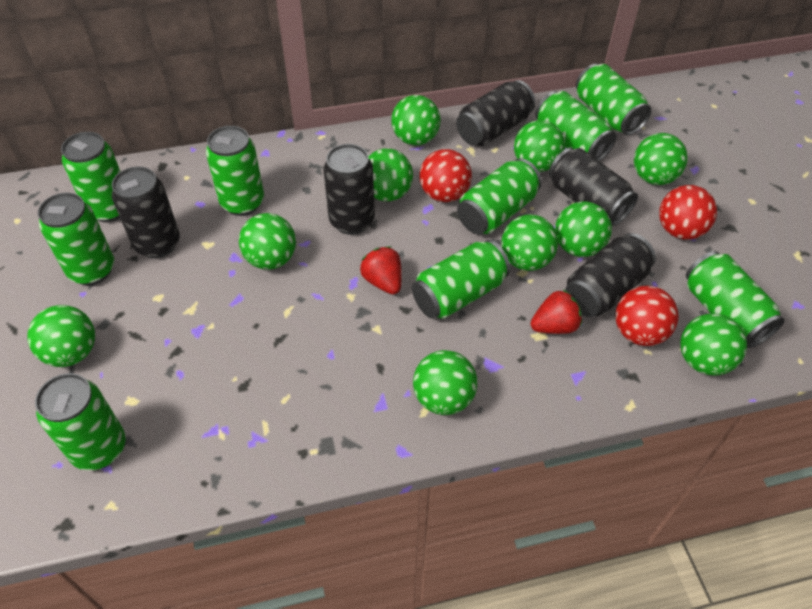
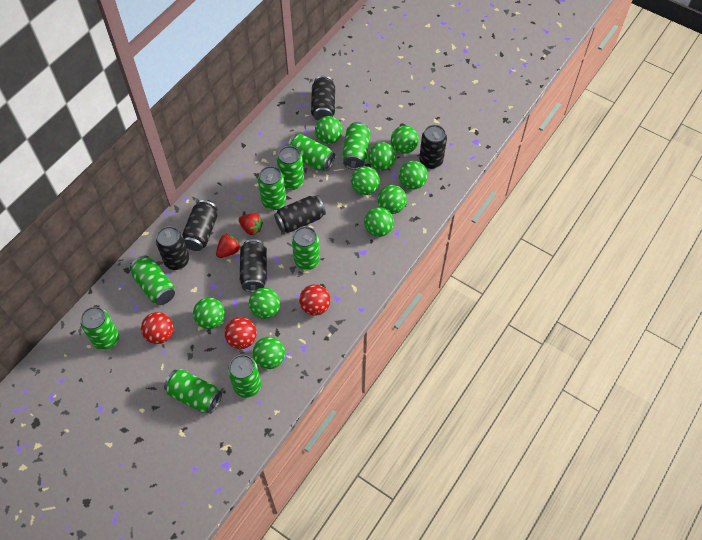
black can: 5 -> 6

